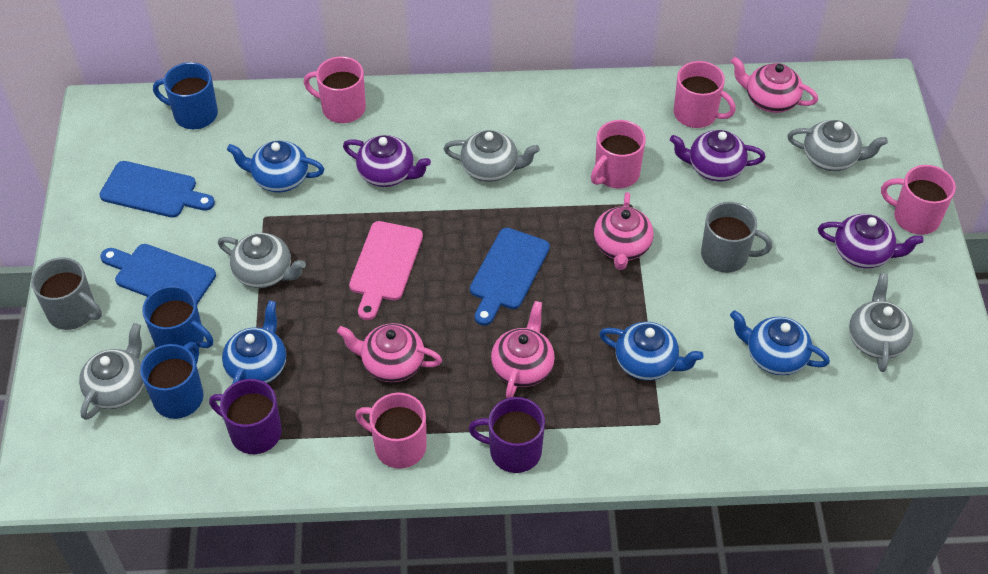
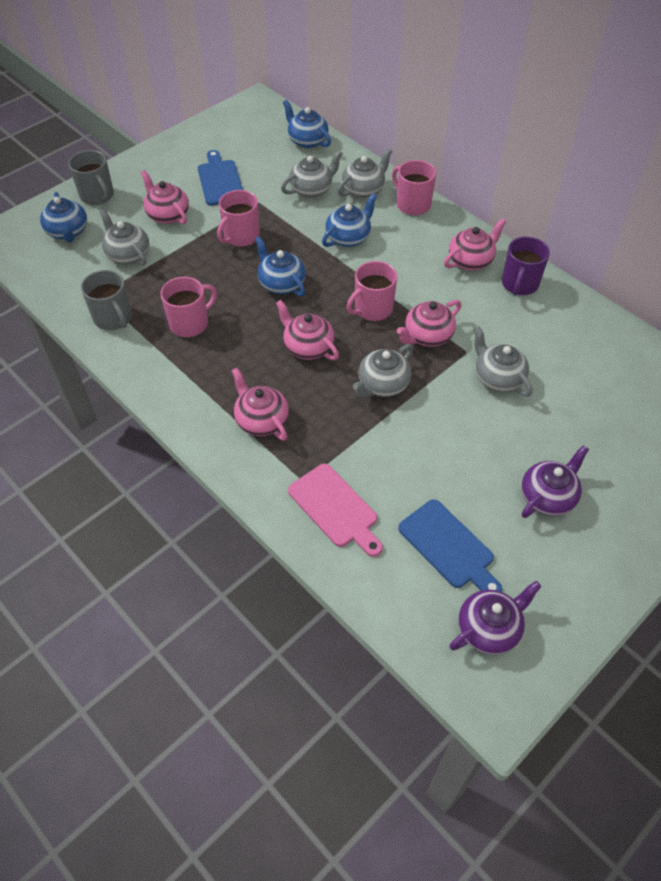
blue cutting board: 3 -> 2
blue mug: 3 -> 0
pink mug: 5 -> 4
pink teapot: 4 -> 5
purple mug: 2 -> 1
purple teapot: 3 -> 2

